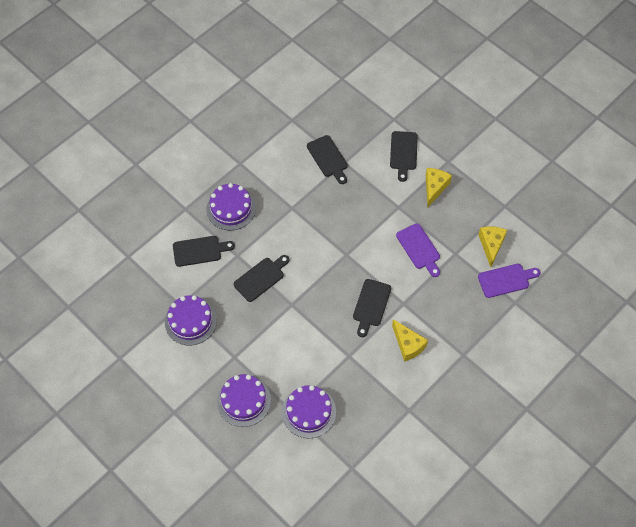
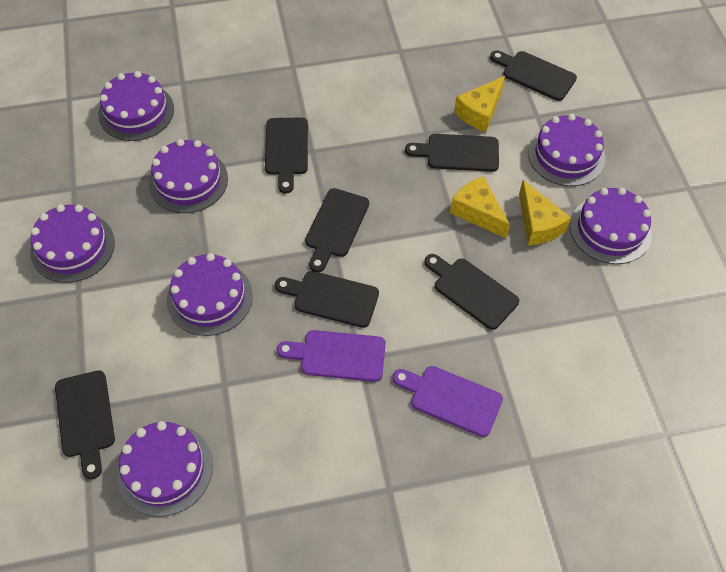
black cutting board: 5 -> 7
purple cake: 4 -> 7

